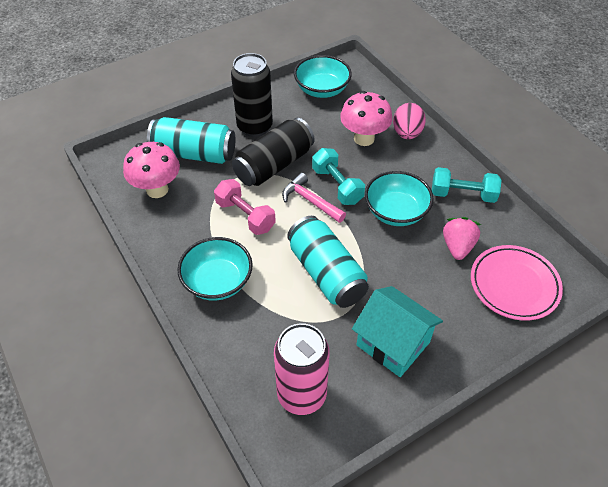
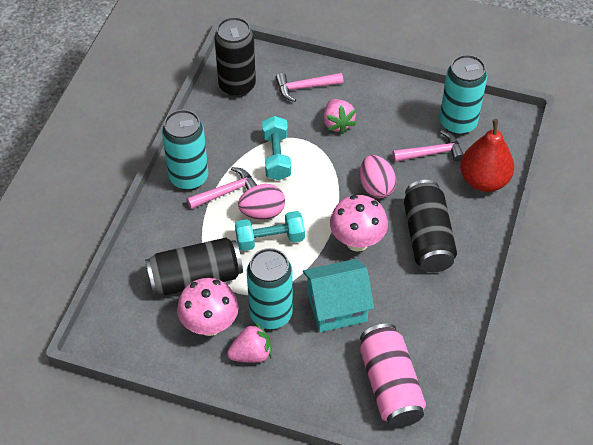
black can: 2 -> 3
pink dumbbell: 1 -> 0
pink egg: 1 -> 2
pink hammer: 1 -> 3
pink plate: 1 -> 0
pink strawberry: 1 -> 2
red pear: 0 -> 1
turquoise bowl: 3 -> 0
turquoise can: 2 -> 3

